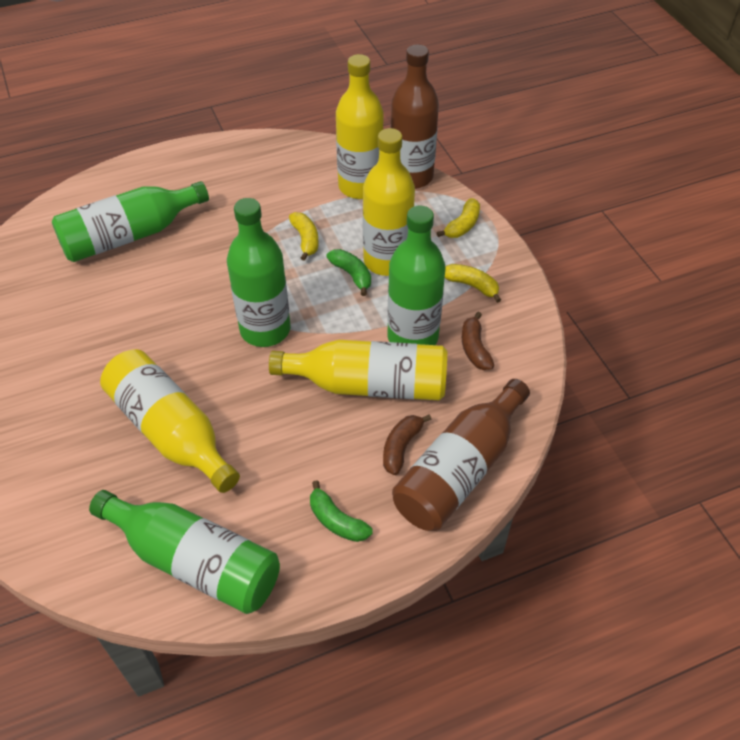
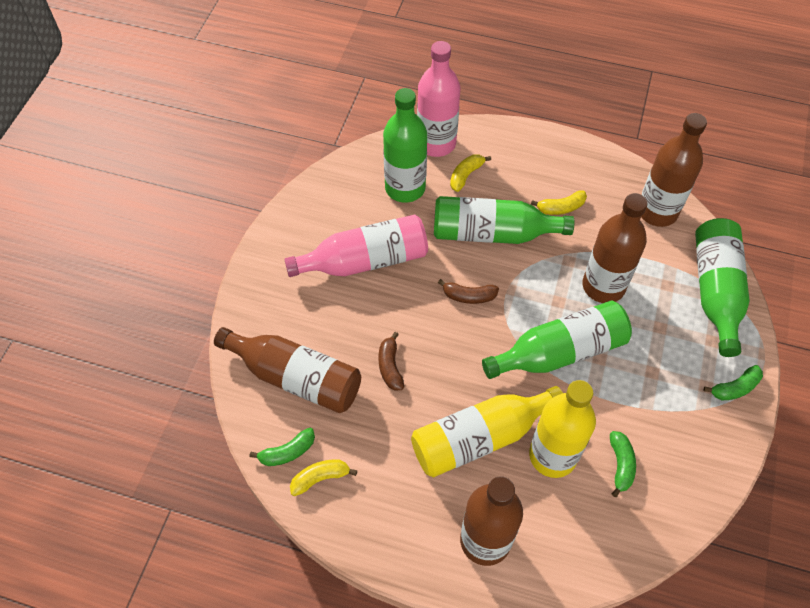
brown bottle: 2 -> 4
green banana: 2 -> 3
pink bottle: 0 -> 2
yellow bottle: 4 -> 2

